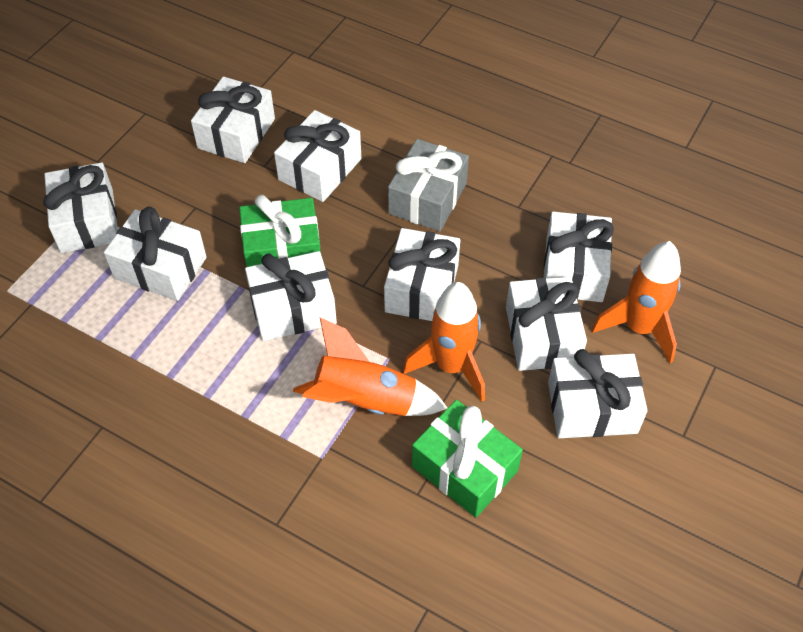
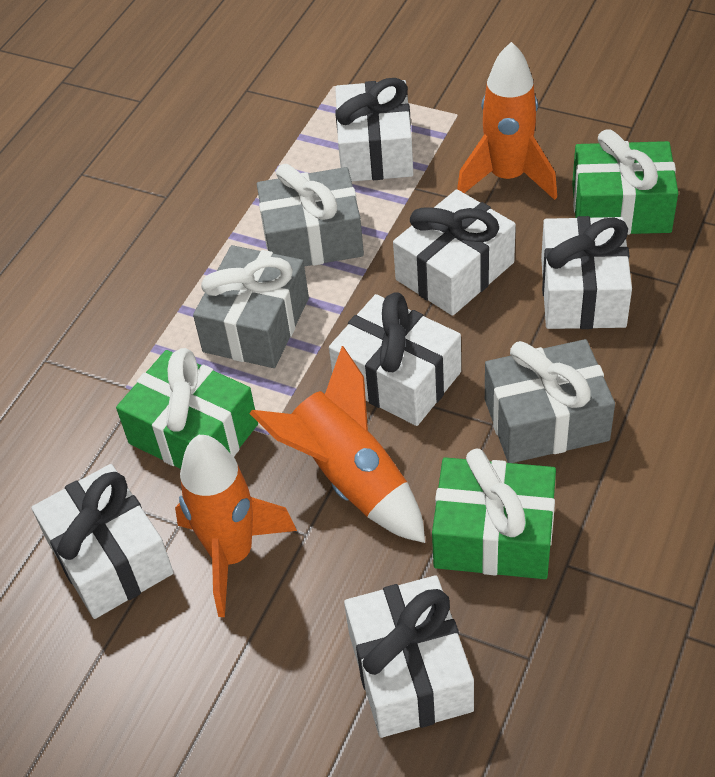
green gift: 2 -> 3
grey gift: 1 -> 3
white gift: 9 -> 6

